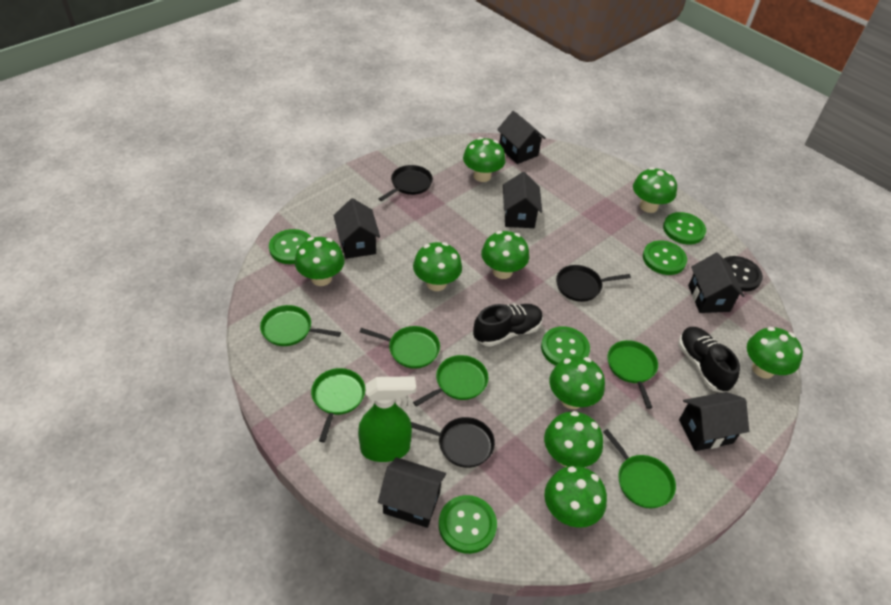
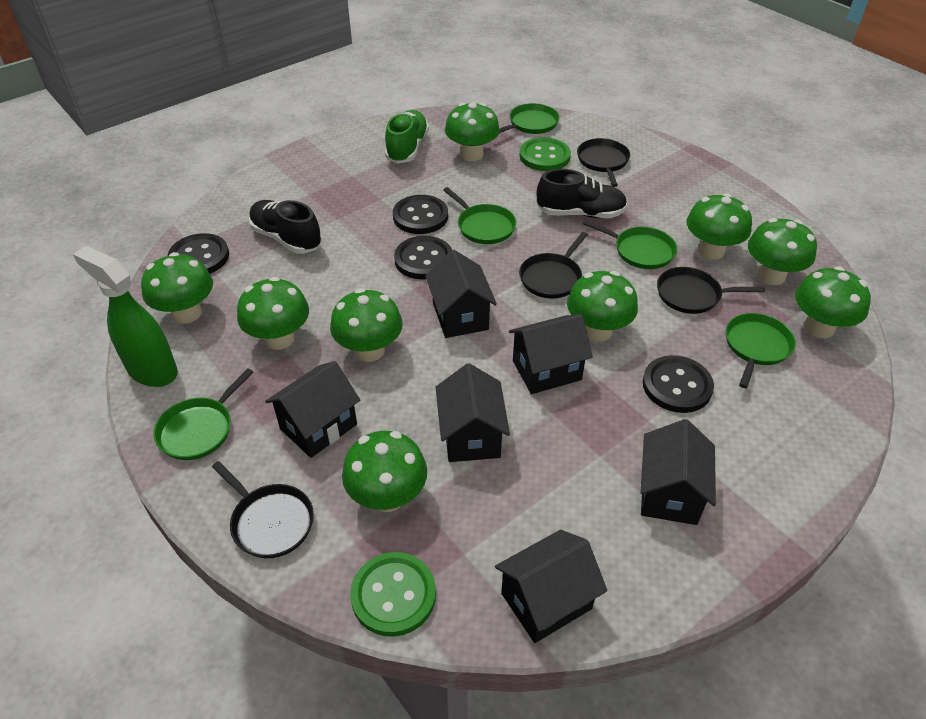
black button: 1 -> 4
black pan: 3 -> 4
green button: 5 -> 2
green pan: 6 -> 5
green shoe: 0 -> 1

